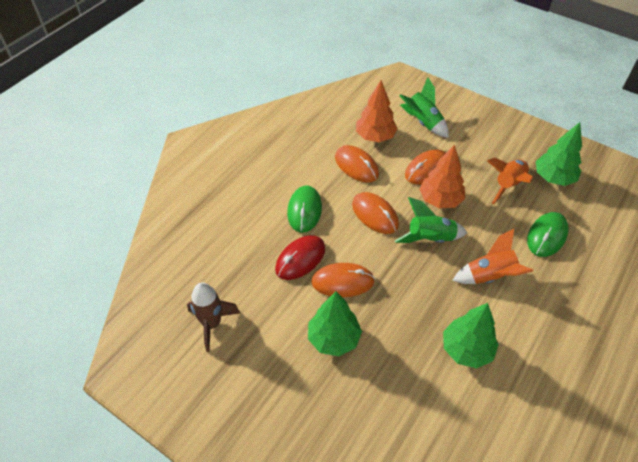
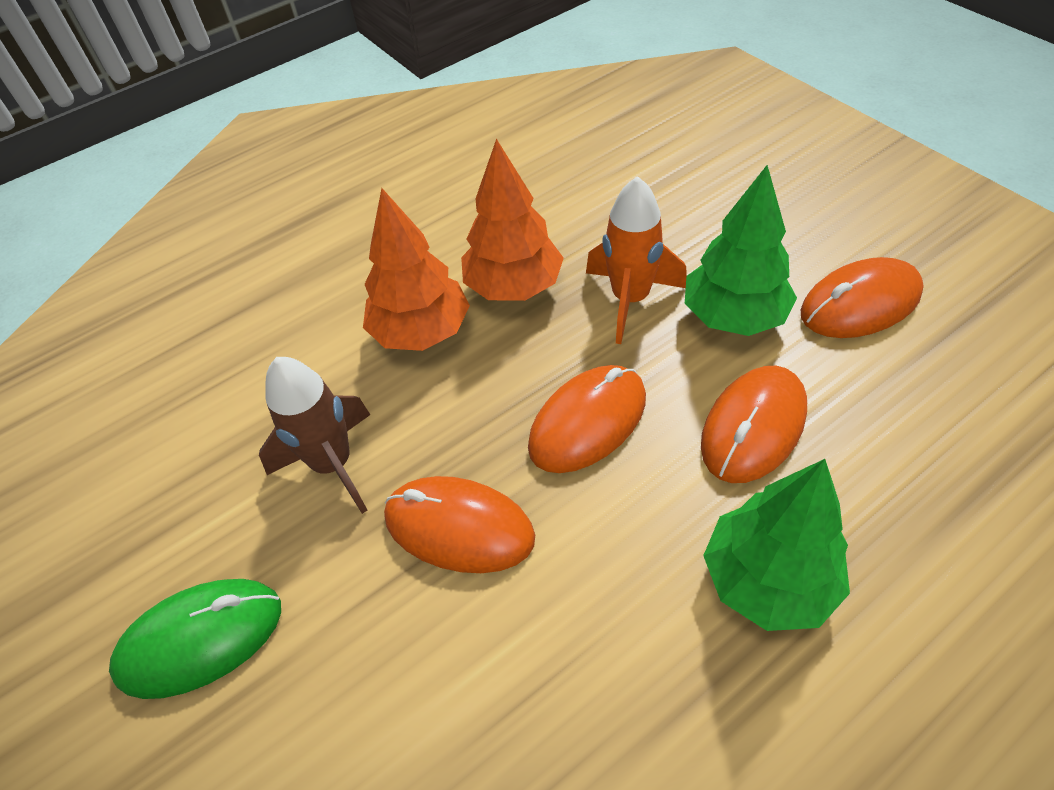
green mouse: 2 -> 1
green rocket: 2 -> 0
green tree: 3 -> 2
orange rocket: 2 -> 1
red mouse: 1 -> 0

